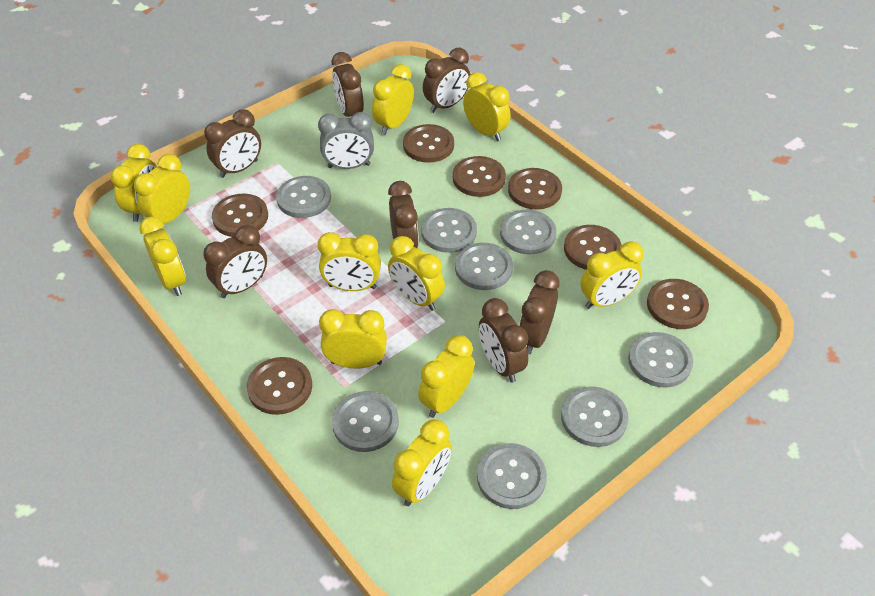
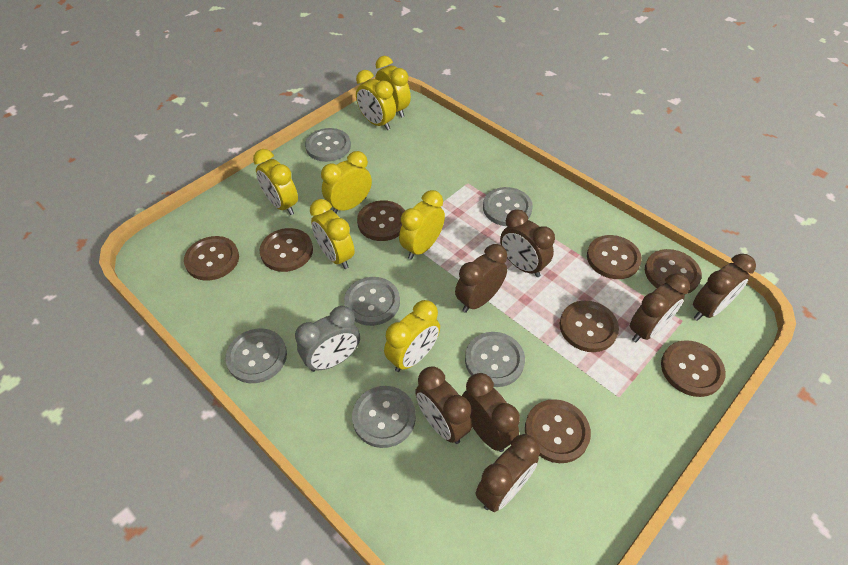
brown button: 7 -> 8
grey button: 8 -> 6
yellow clock: 11 -> 7

